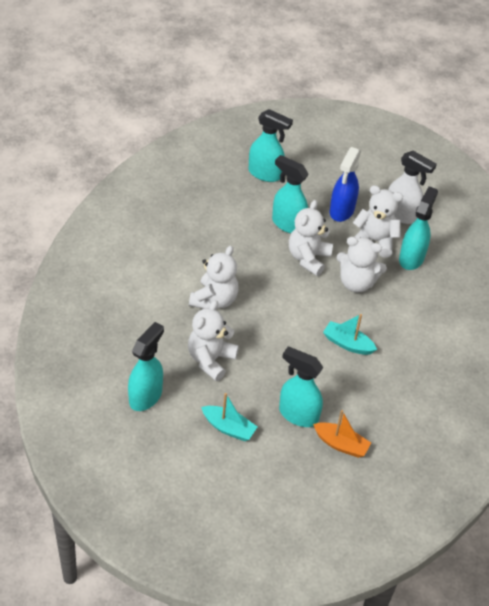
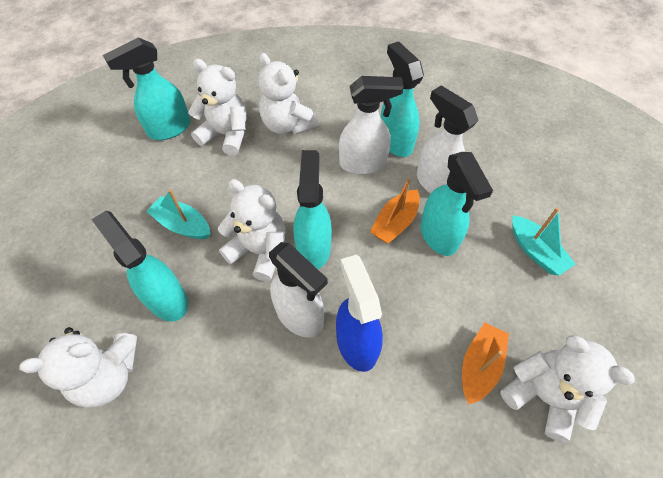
orange boat: 1 -> 2
white spray bottle: 1 -> 3

